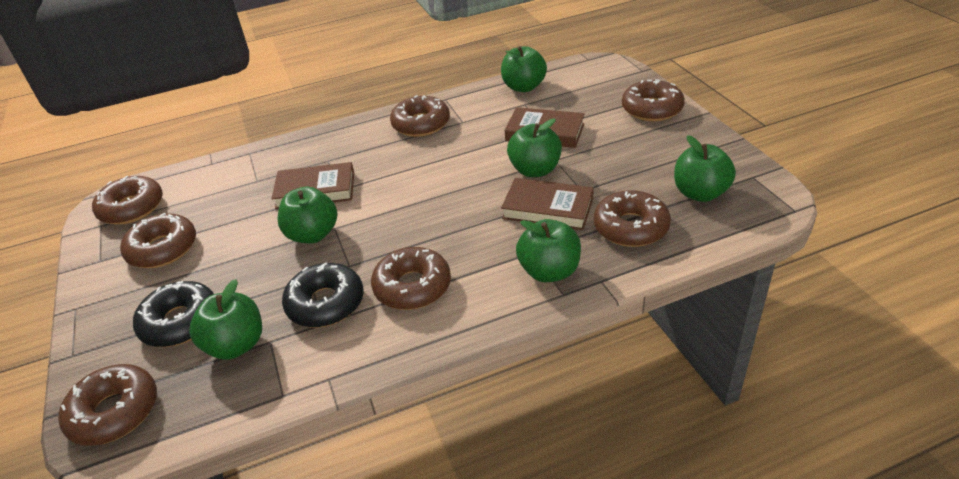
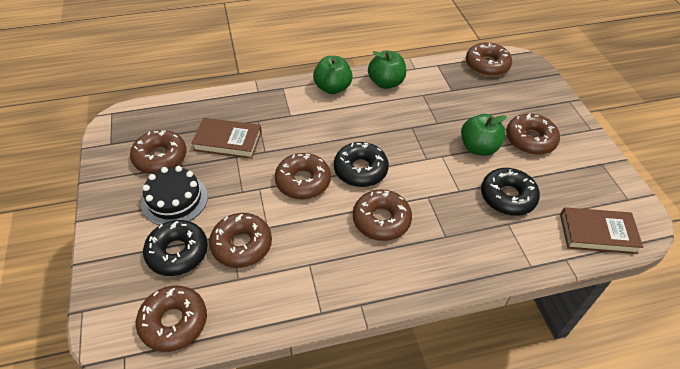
black cake: 0 -> 1
black donut: 2 -> 3
brown book: 3 -> 2
green apple: 6 -> 3

